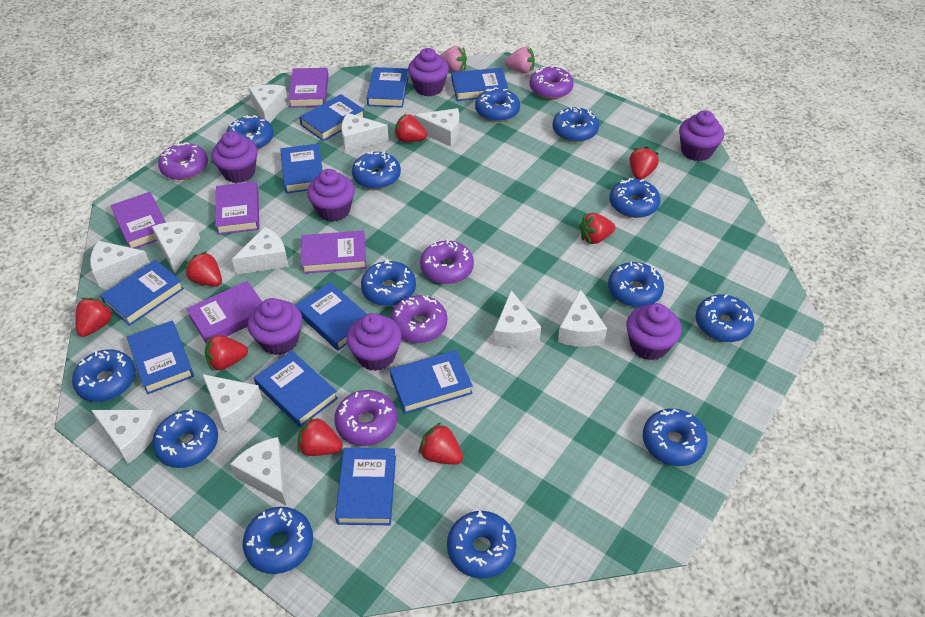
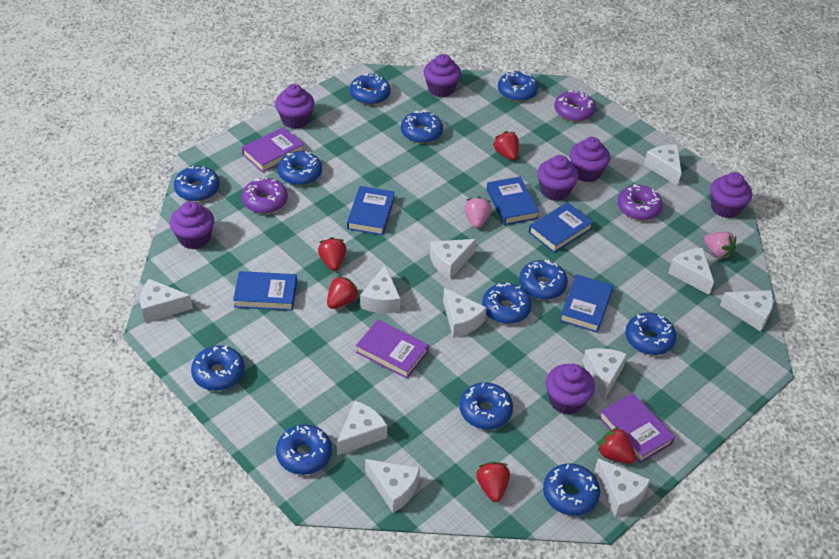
blue book: 10 -> 5
blue donut: 13 -> 12
purple book: 5 -> 3
purple donut: 5 -> 3
red strawberry: 8 -> 5

